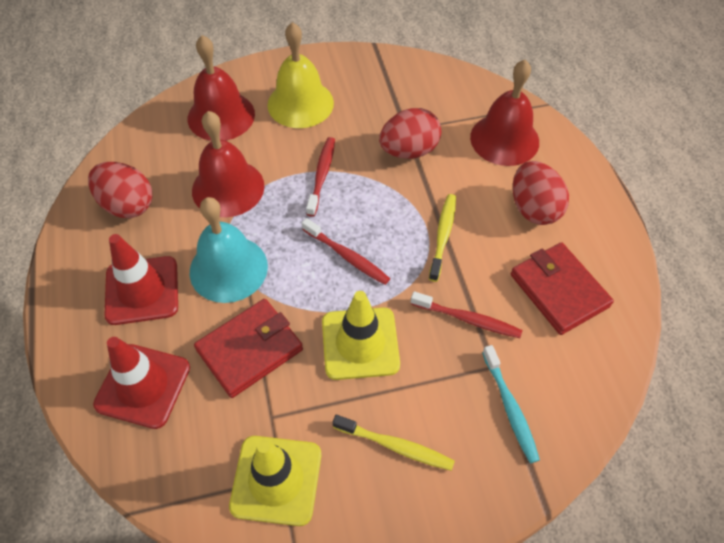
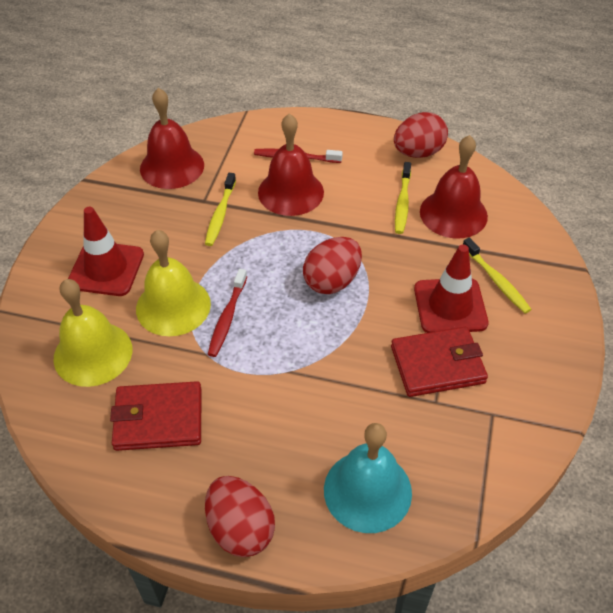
red toothbrush: 3 -> 2
turquoise toothbrush: 1 -> 0
yellow bell: 1 -> 2
yellow toothbrush: 2 -> 3
yellow traffic cone: 2 -> 0

